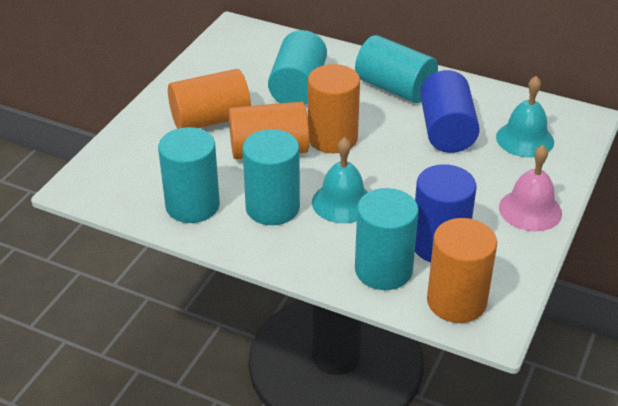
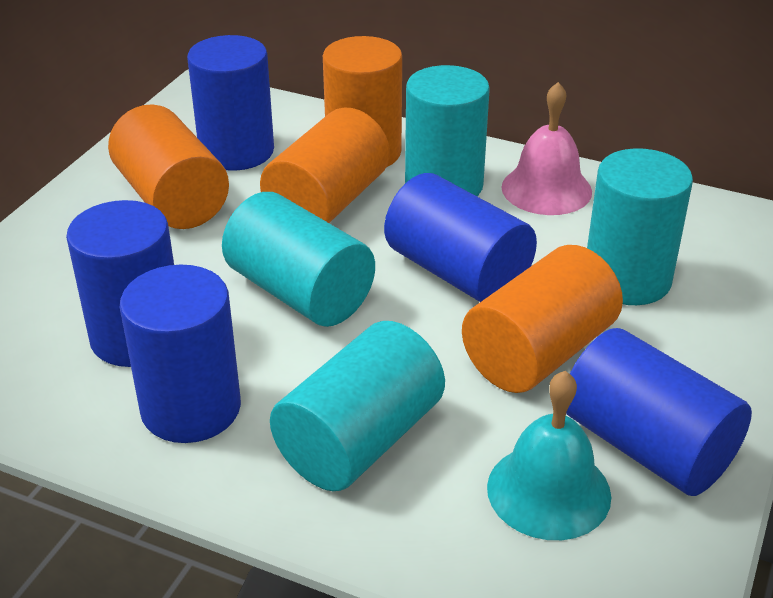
blue cylinder: 2 -> 5
turquoise bell: 2 -> 1
turquoise cylinder: 5 -> 4

